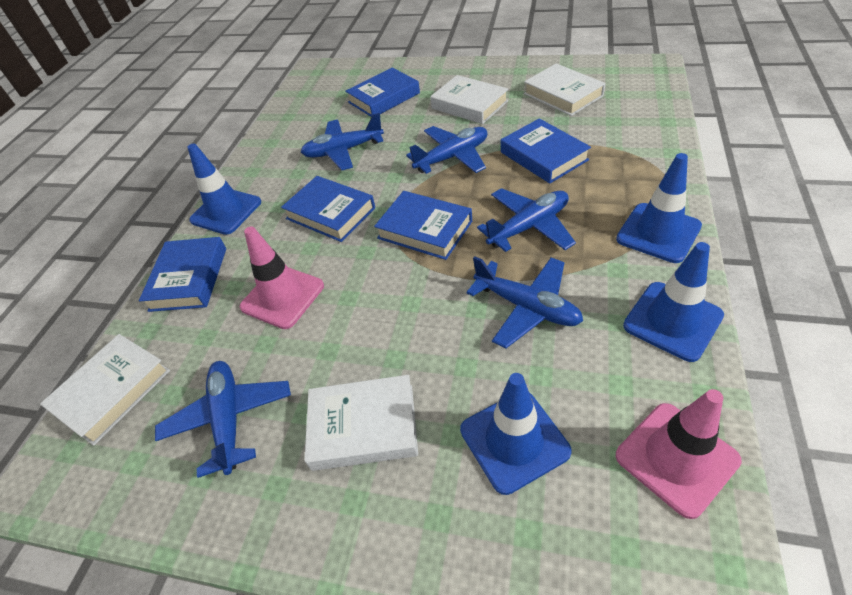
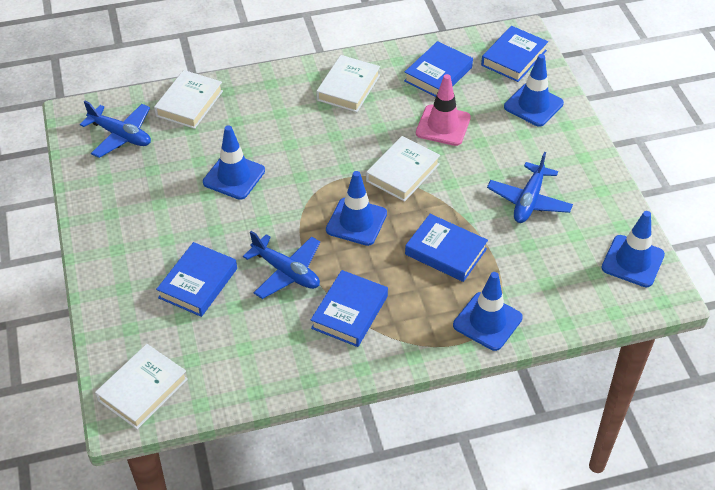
blue plane: 5 -> 3
blue traffic cone: 4 -> 5
pink traffic cone: 2 -> 1

